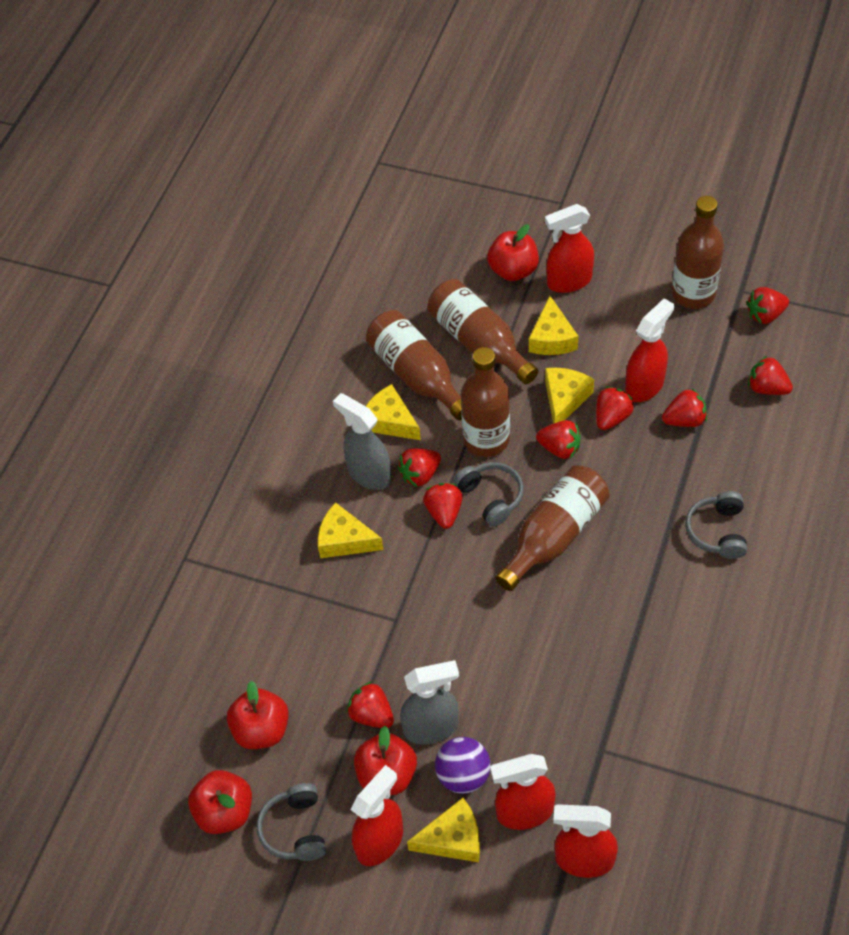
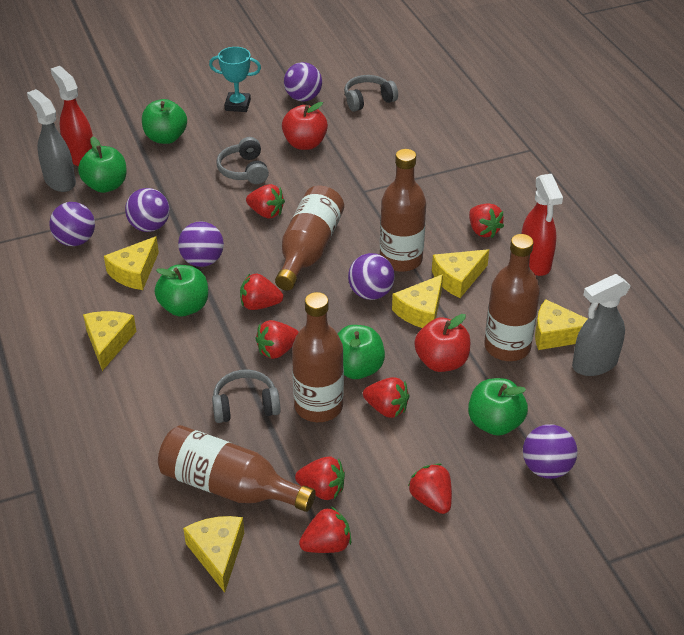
green apple: 0 -> 5
purple ball: 1 -> 6
red apple: 4 -> 2
red spray bottle: 5 -> 2
turquoise trophy: 0 -> 1
yellow cheese: 5 -> 6

